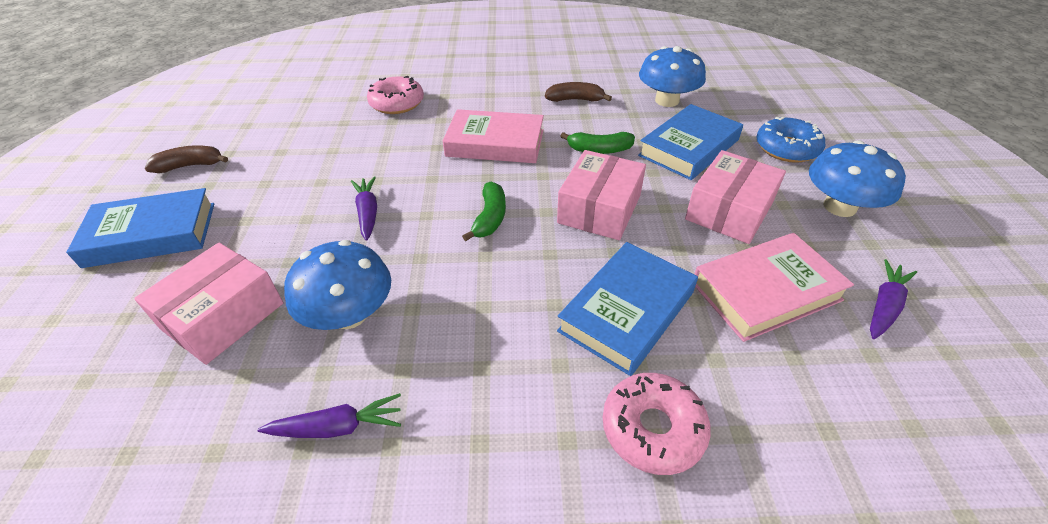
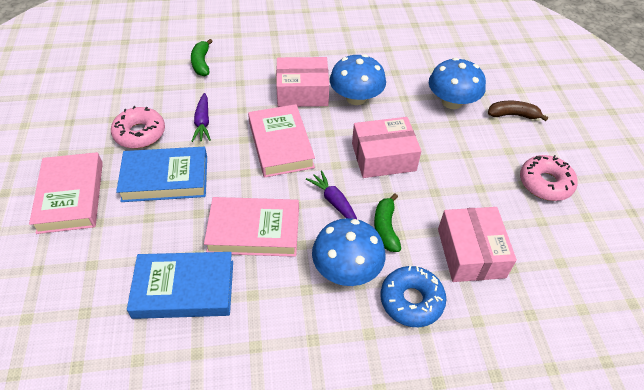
blue book: 3 -> 2
brown banana: 2 -> 1
pink book: 2 -> 3
purple carrot: 3 -> 2

